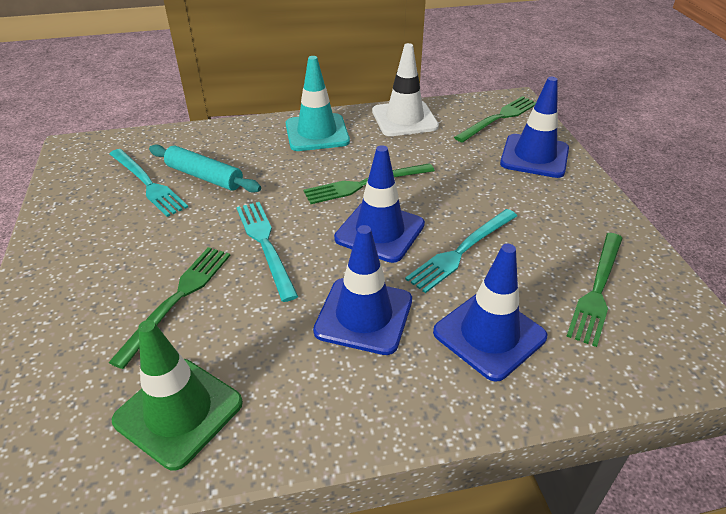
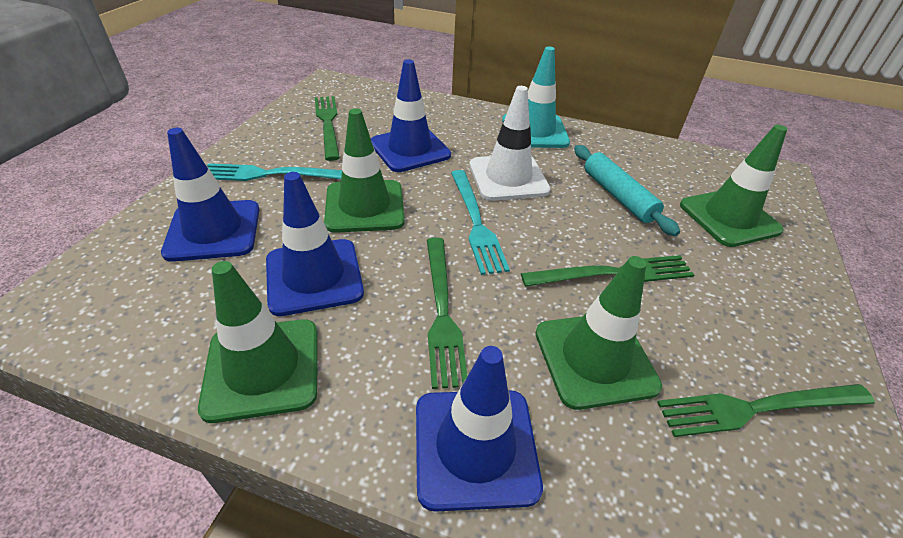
green traffic cone: 1 -> 4
turquoise fork: 3 -> 2

